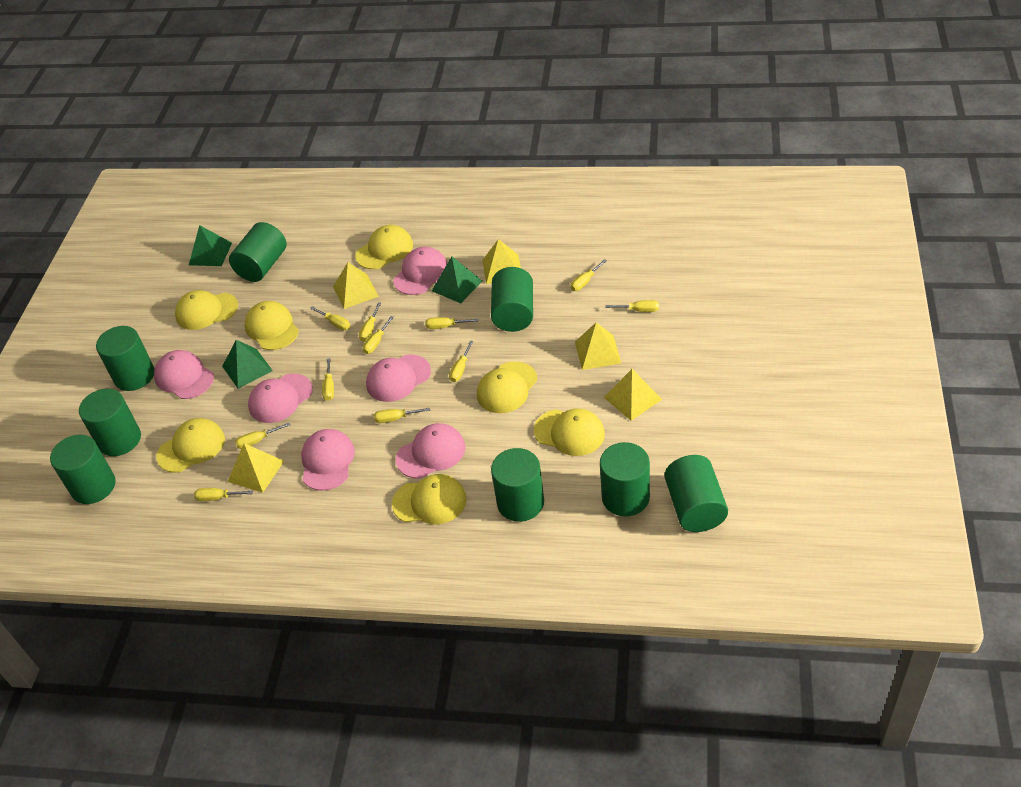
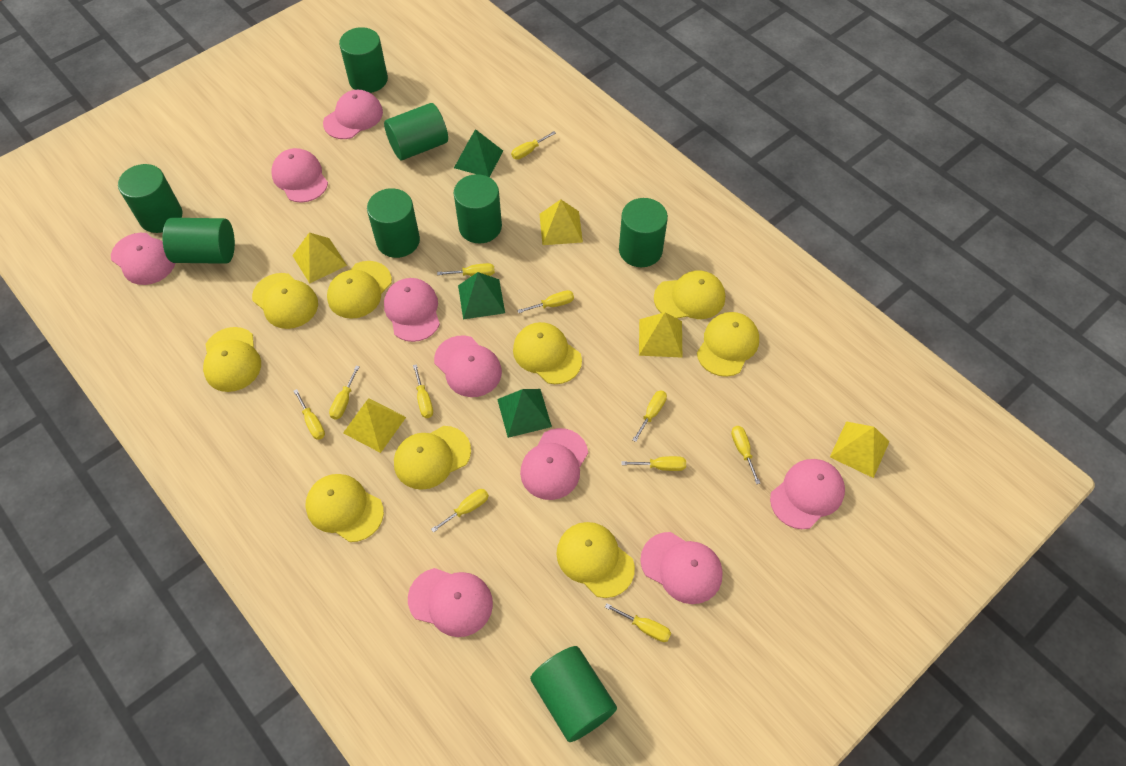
pink cap: 6 -> 9
yellow cap: 7 -> 9

